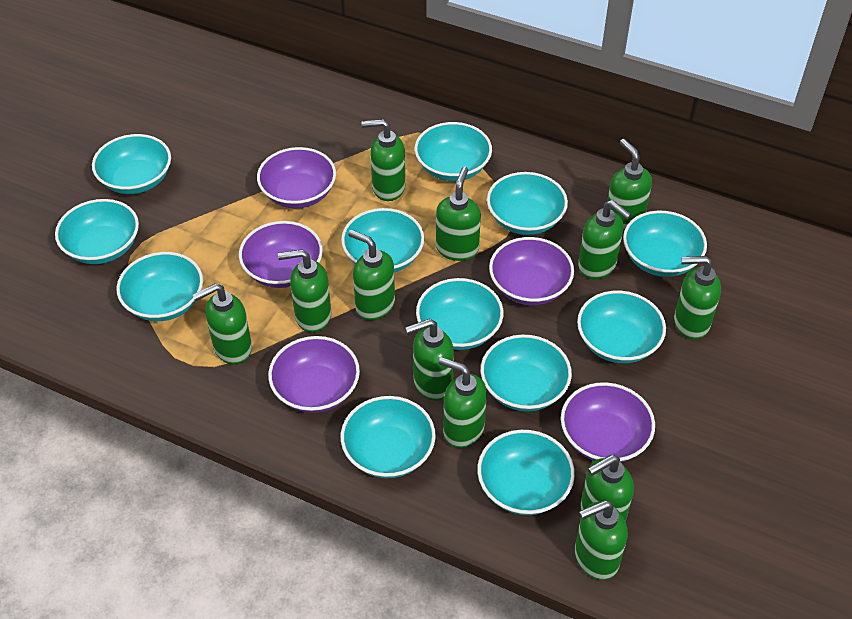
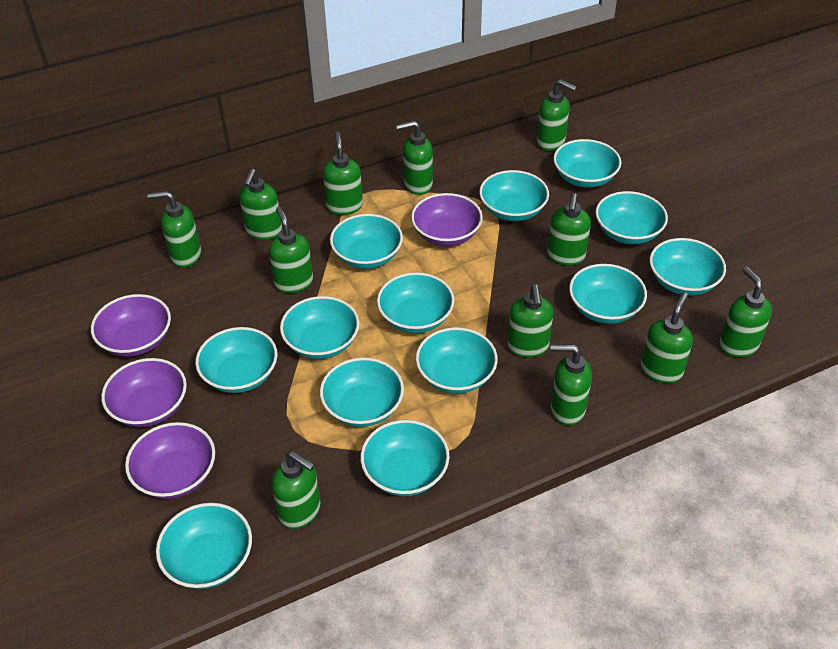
purple bowl: 5 -> 4
turquoise bowl: 12 -> 13

